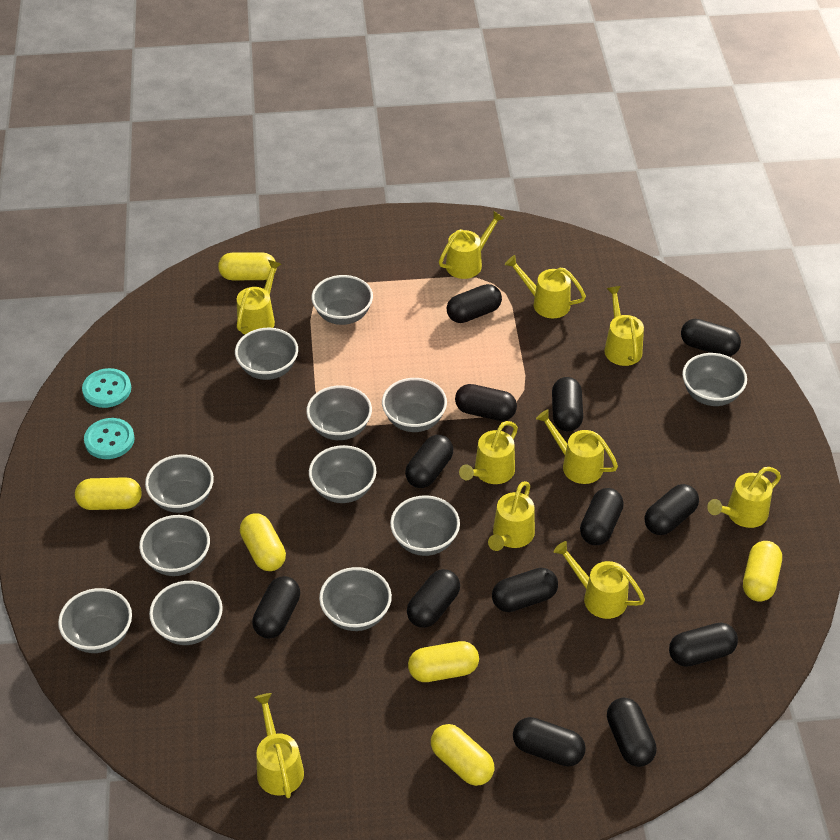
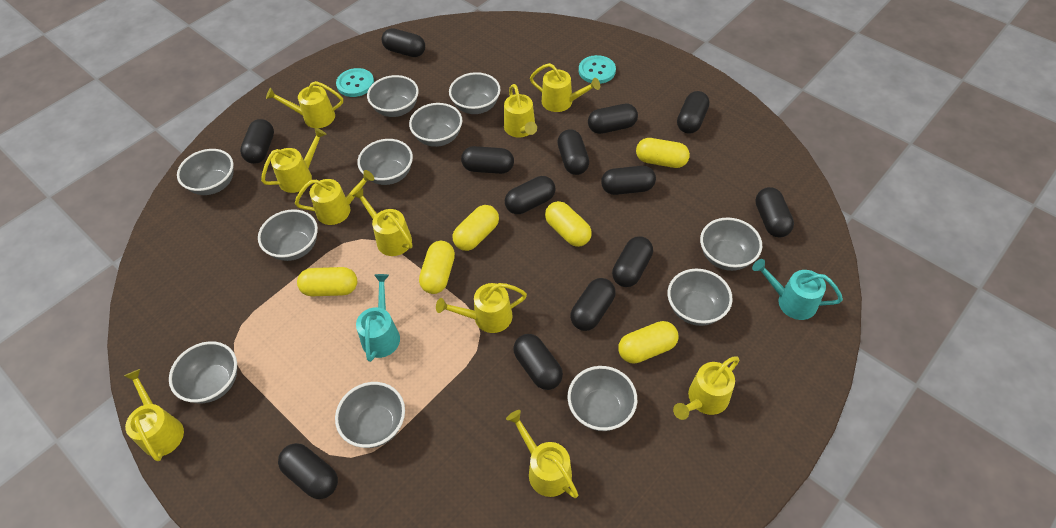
grey bowl: 12 -> 11
turquoise watering can: 0 -> 2

